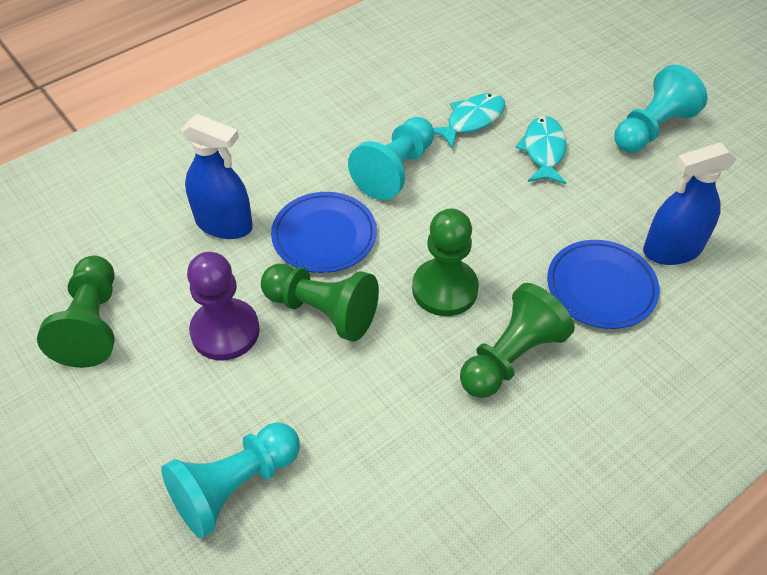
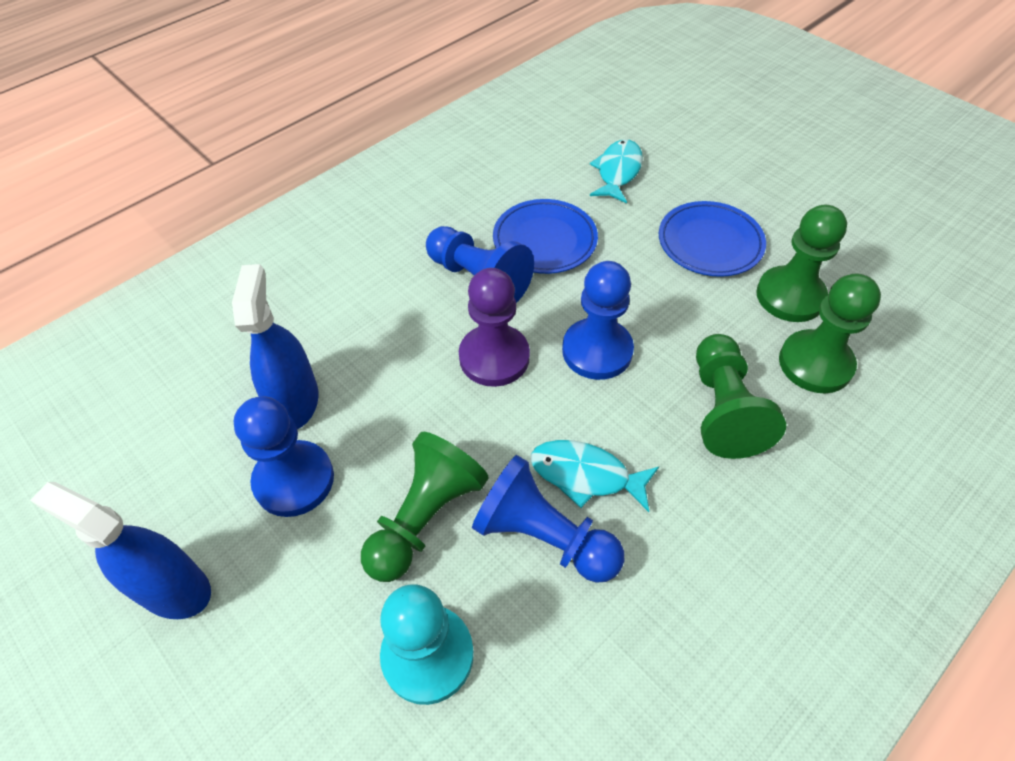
blue pawn: 0 -> 4
turquoise pawn: 3 -> 1

